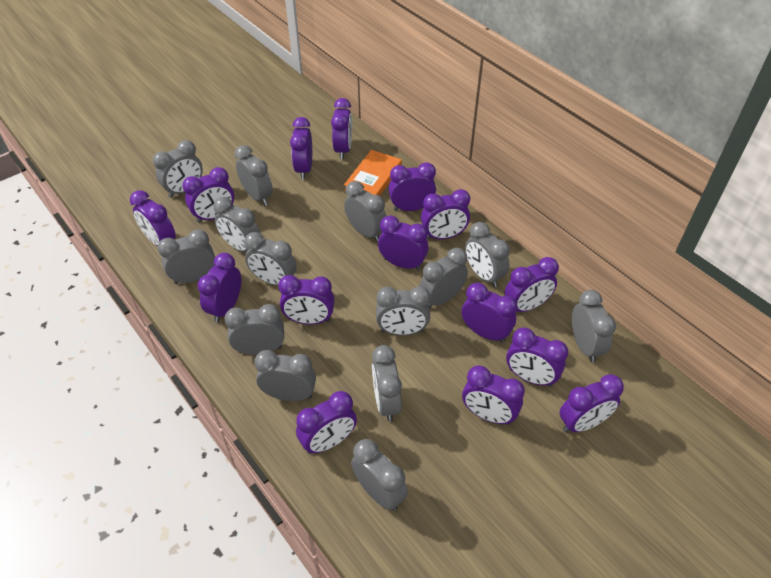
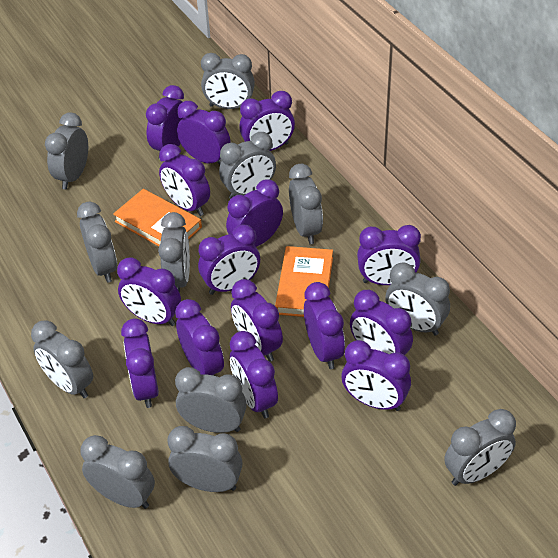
grey clock: 14 -> 12
orange book: 1 -> 2

